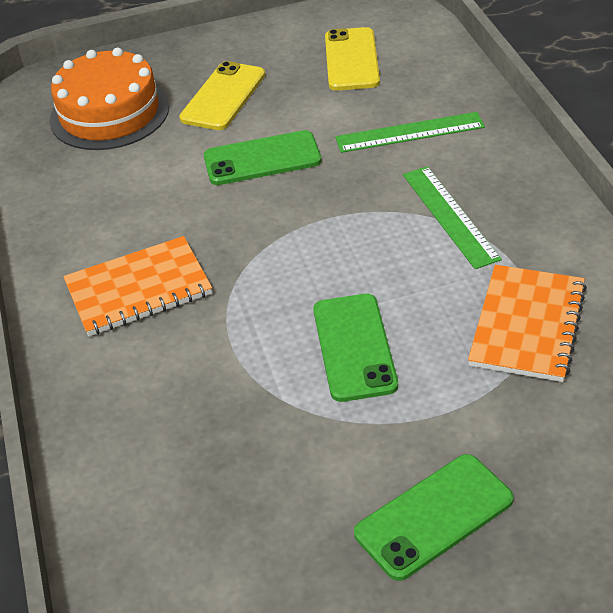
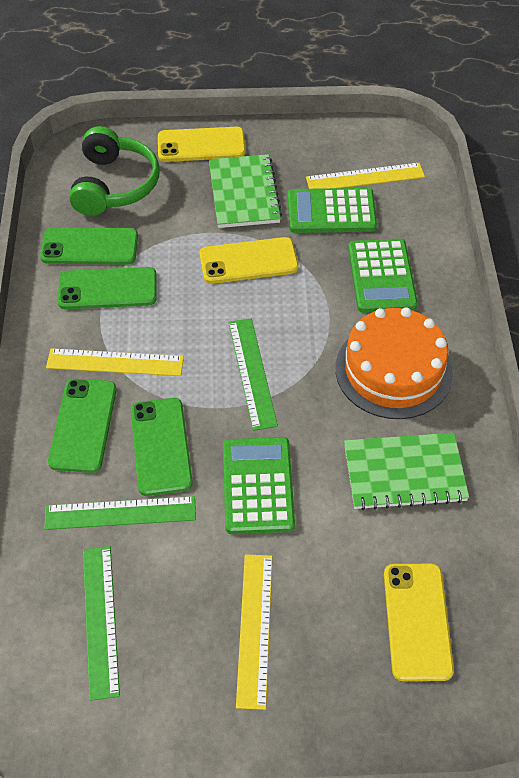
green calculator: 0 -> 3
green headphones: 0 -> 1
green notebook: 0 -> 2
green phone: 3 -> 4
green ruler: 2 -> 3
orange notebook: 2 -> 0
yellow phone: 2 -> 3
yellow ruler: 0 -> 3

